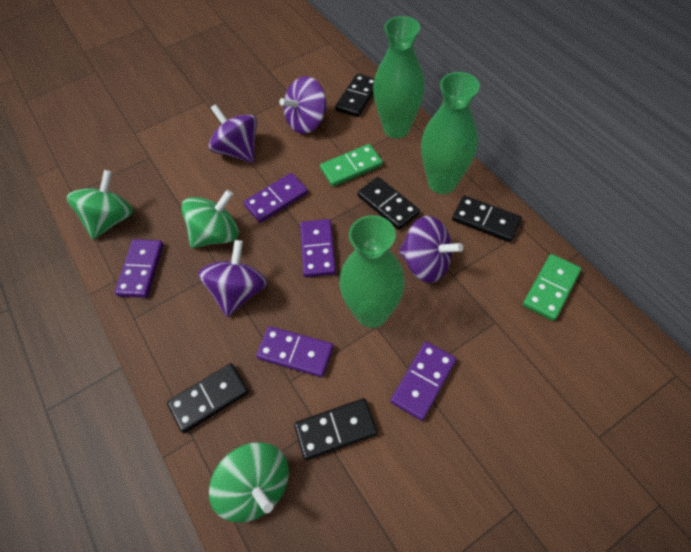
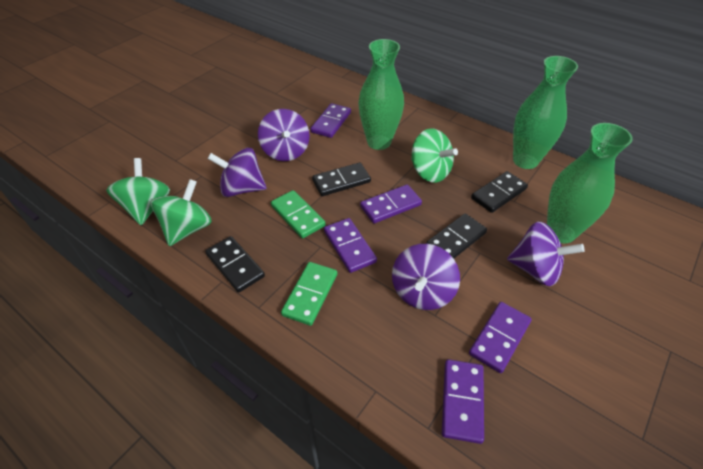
black domino: 5 -> 4

